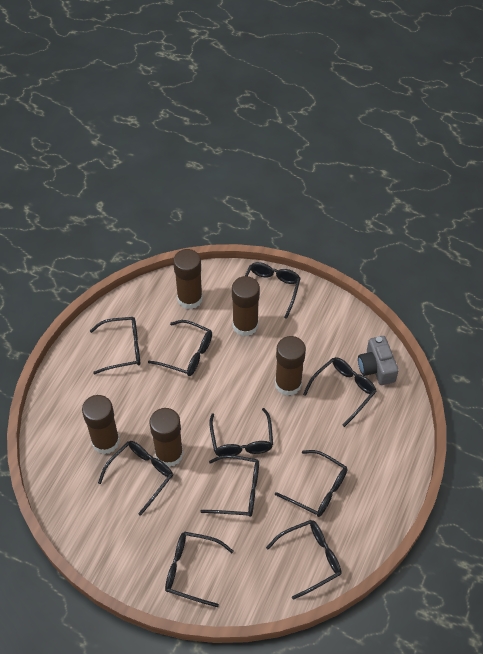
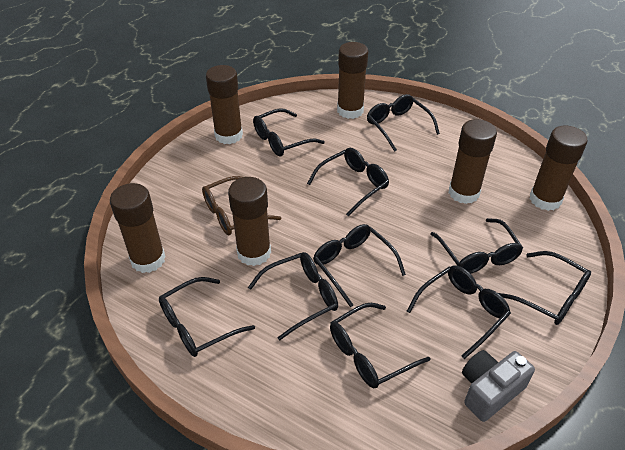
brown glasses: 0 -> 1
brown glue stick: 5 -> 6

